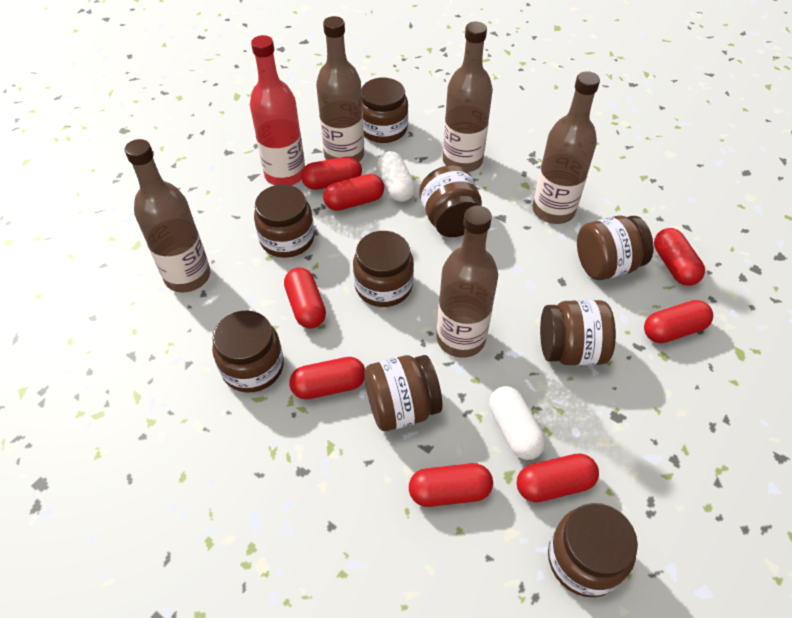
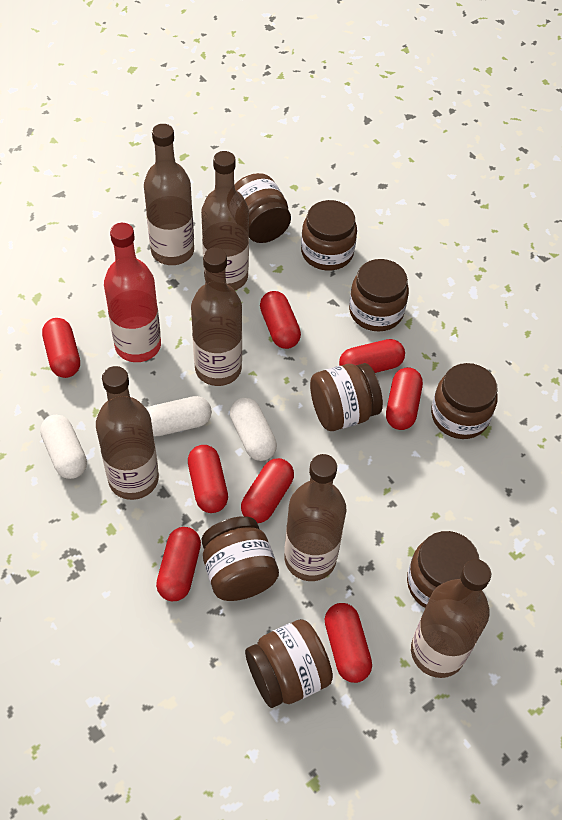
brown bottle: 5 -> 6
brown jar: 9 -> 8
white capsule: 2 -> 3

